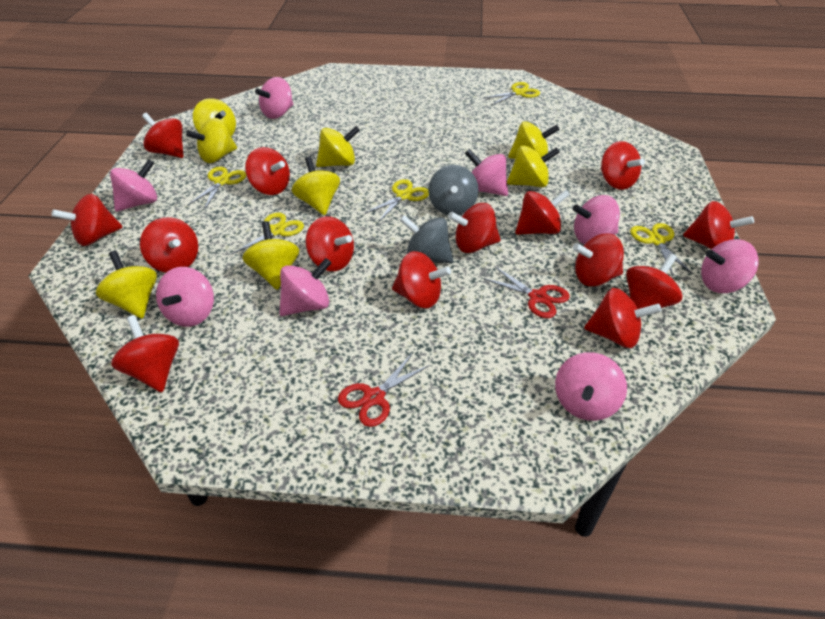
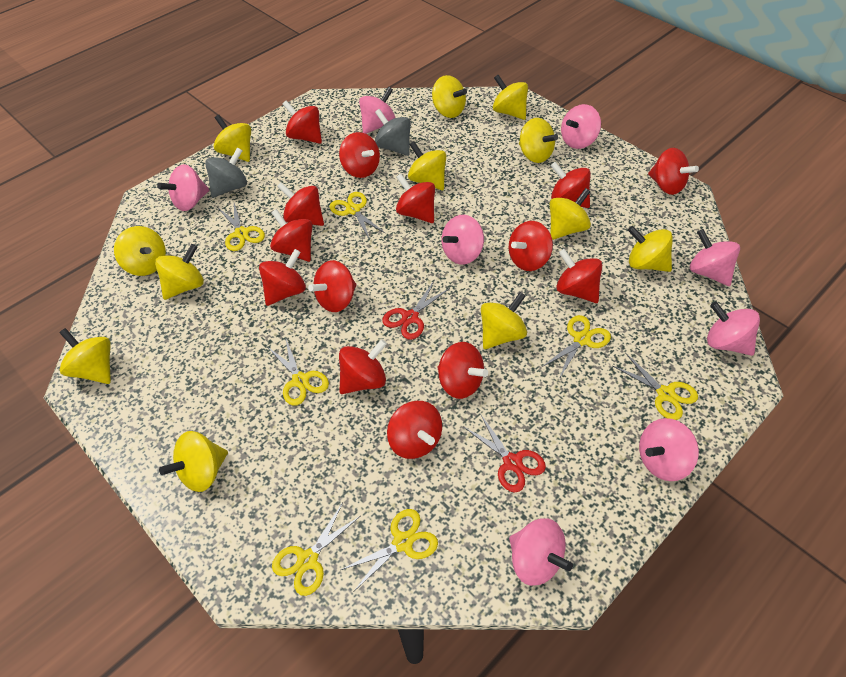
yellow scissors: 5 -> 7
yellow spinning top: 8 -> 12

